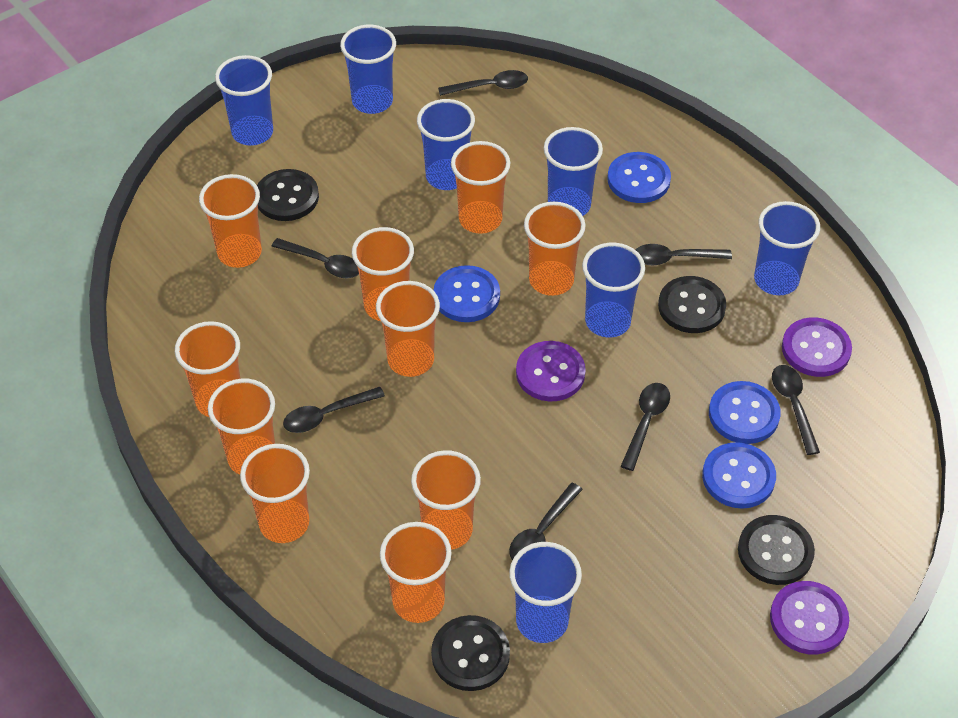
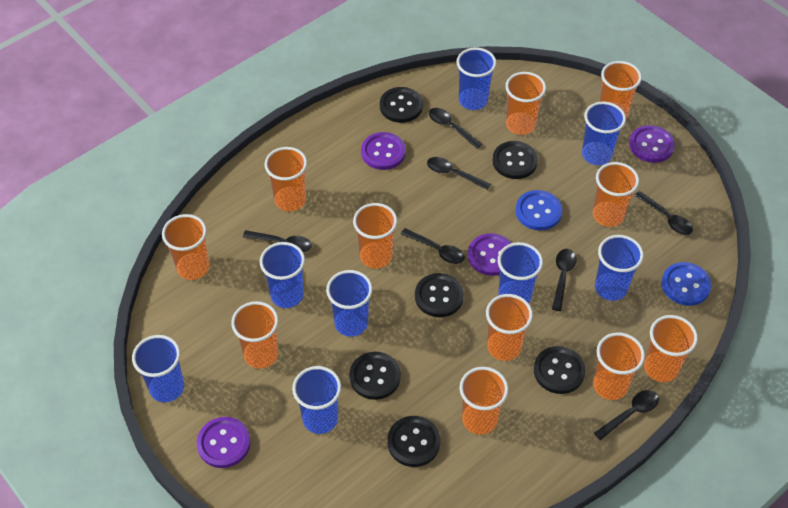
black button: 4 -> 6
blue button: 4 -> 2
blue cup: 7 -> 8
orange cup: 10 -> 11
purple button: 3 -> 4

